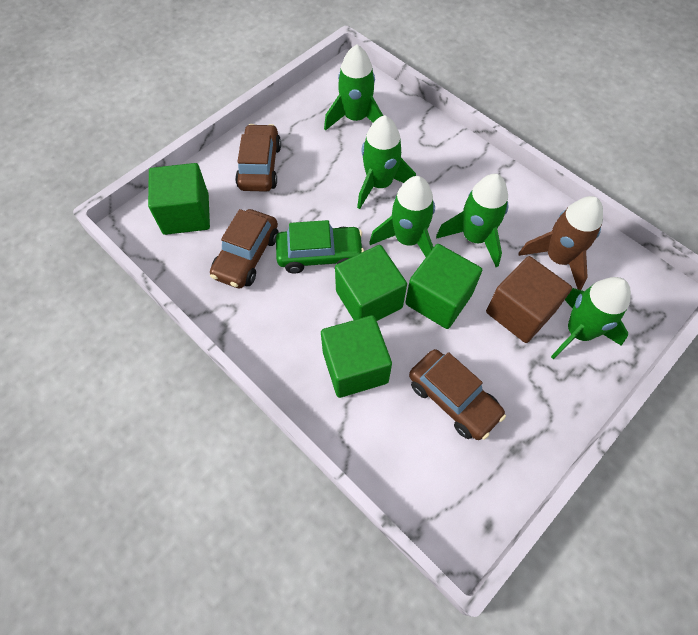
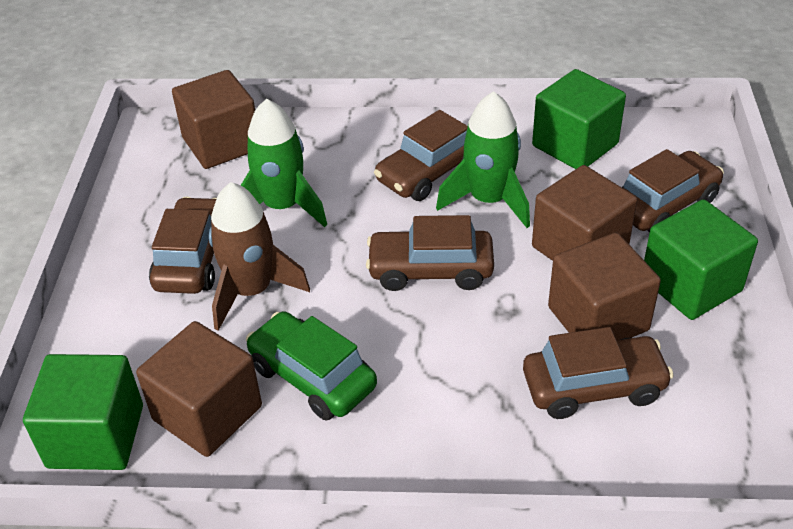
brown car: 3 -> 5
brown cube: 1 -> 4
green cube: 4 -> 3
green rocket: 5 -> 2

